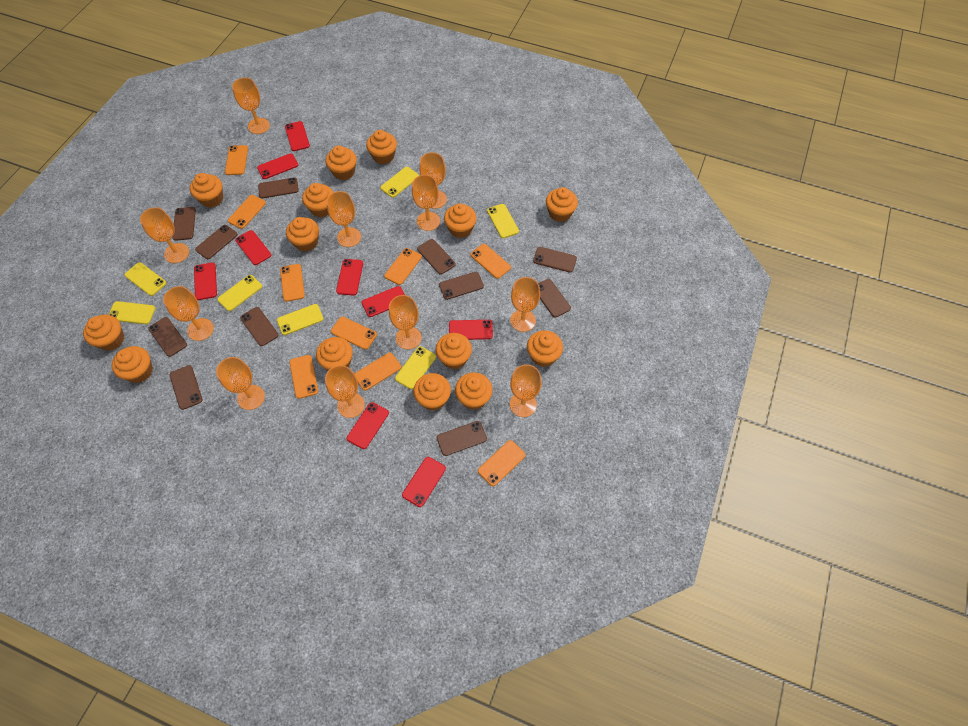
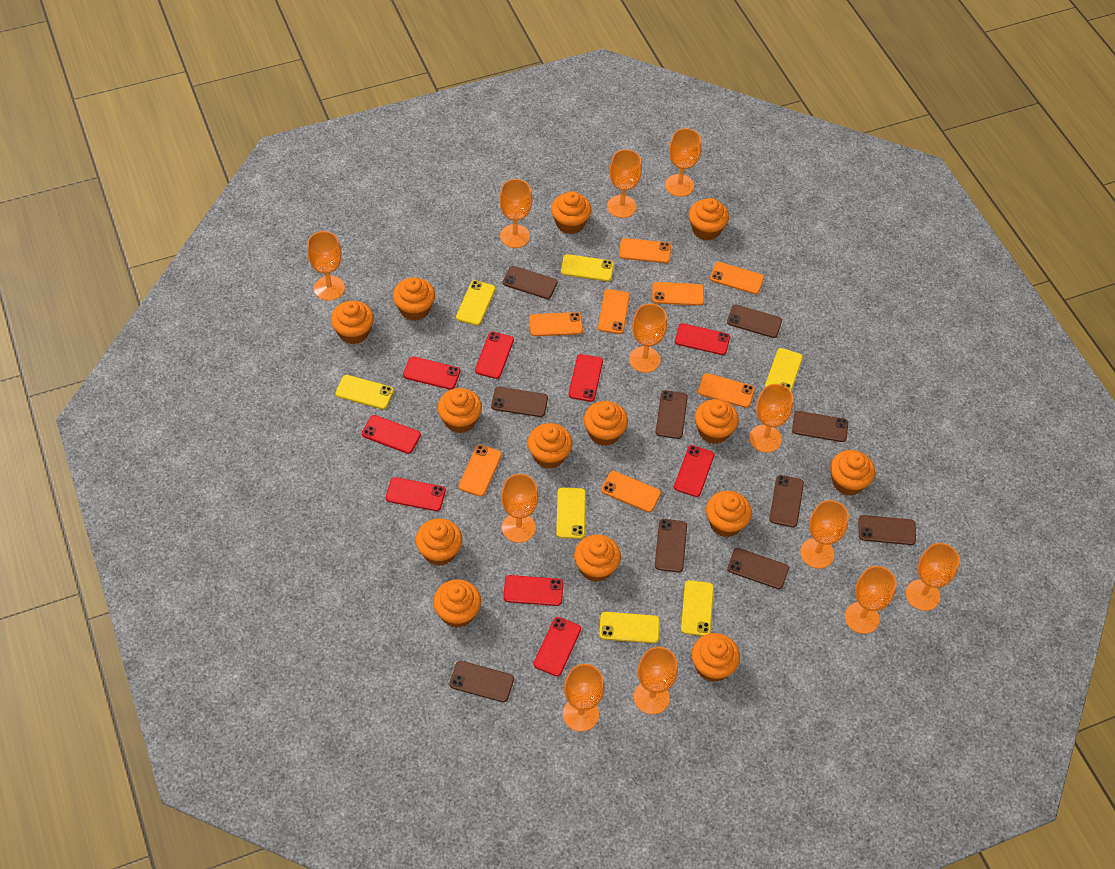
brown phone: 11 -> 10
orange goblet: 11 -> 12
orange phone: 9 -> 8

